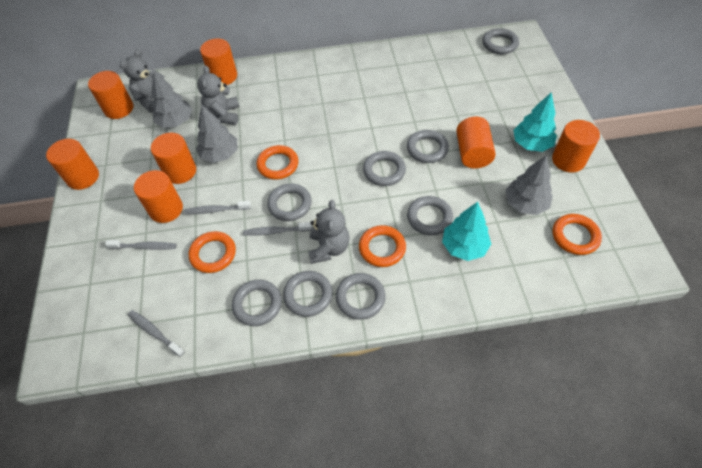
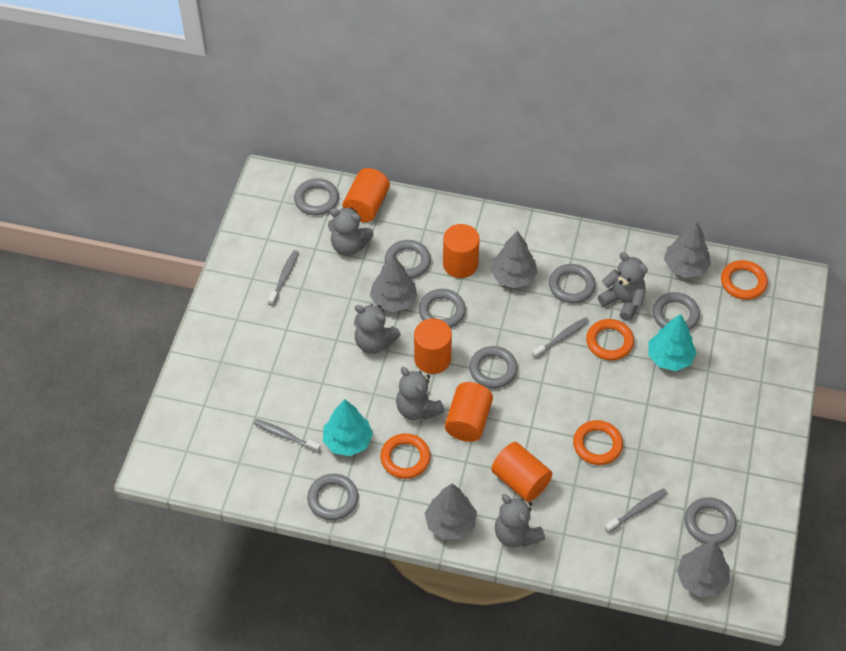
grey teddy bear: 3 -> 5
grey tree: 3 -> 5
orange cylinder: 7 -> 5

